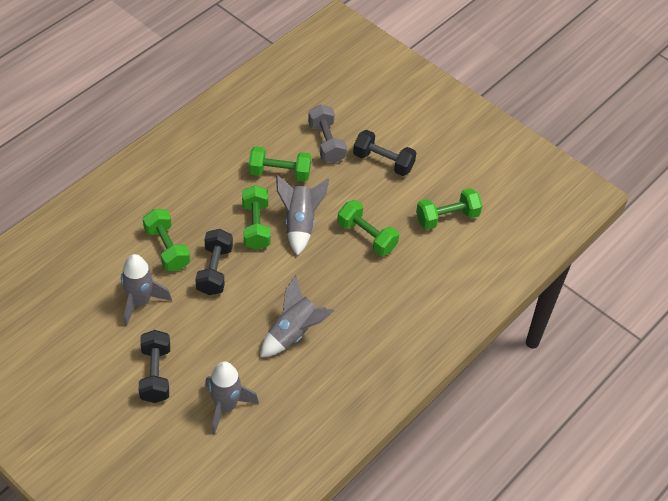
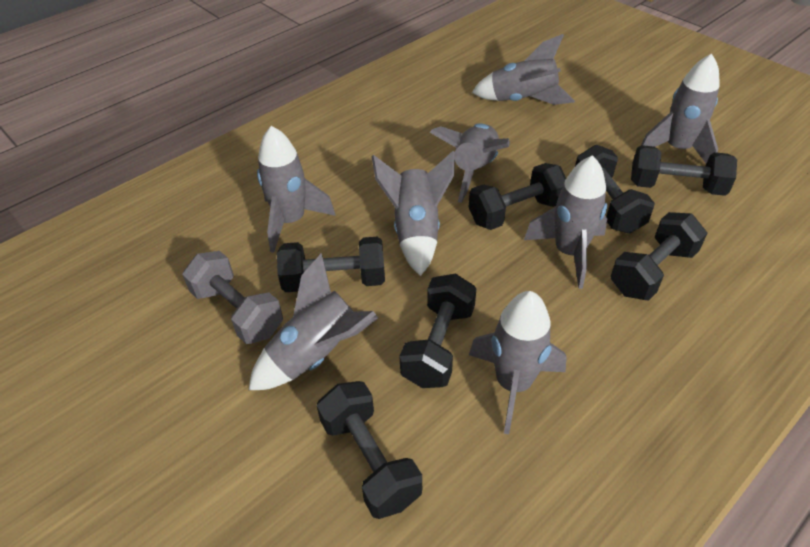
black dumbbell: 3 -> 7
green dumbbell: 5 -> 0
grey rocket: 4 -> 8

